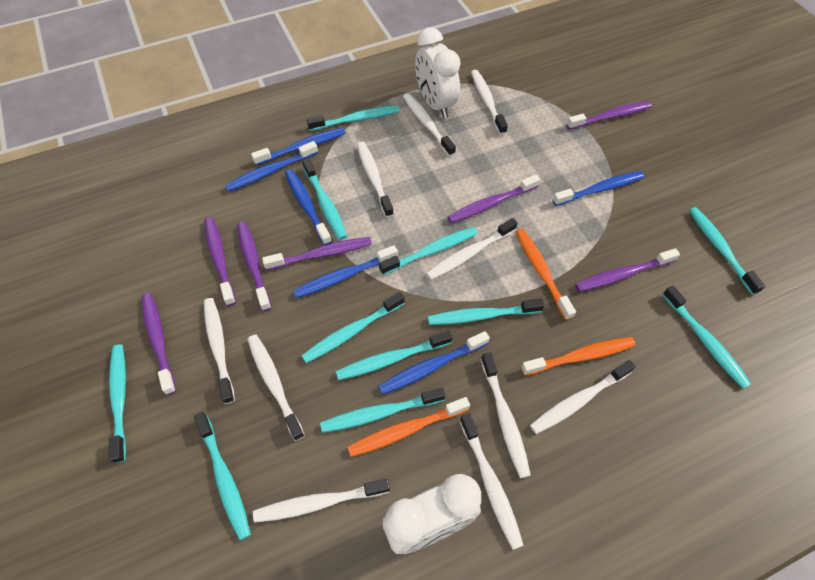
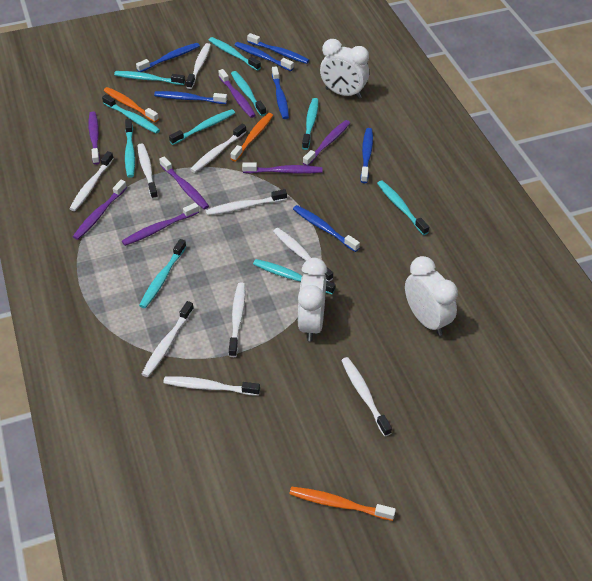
blue toothbrush: 6 -> 7
turquoise toothbrush: 11 -> 10
white clock: 2 -> 3

